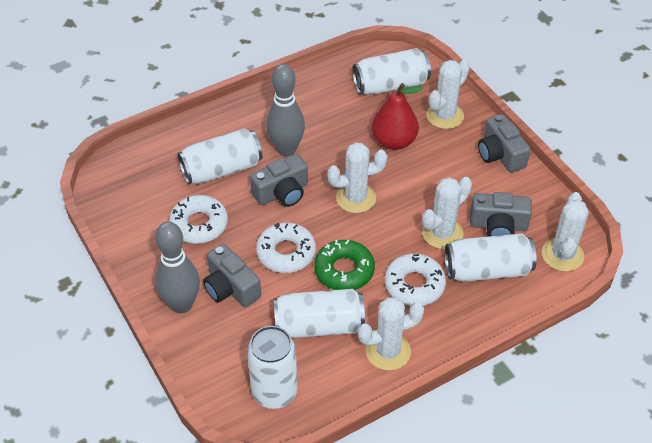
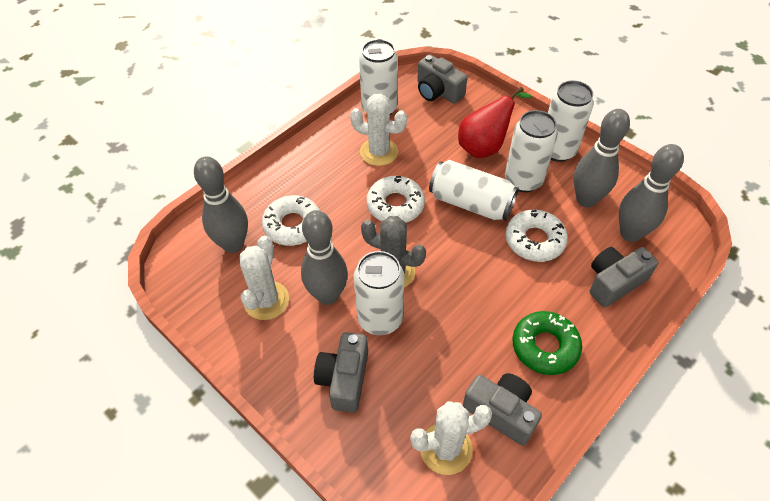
grey bowling pin: 2 -> 4
grey cactus: 0 -> 1
white cactus: 5 -> 3

